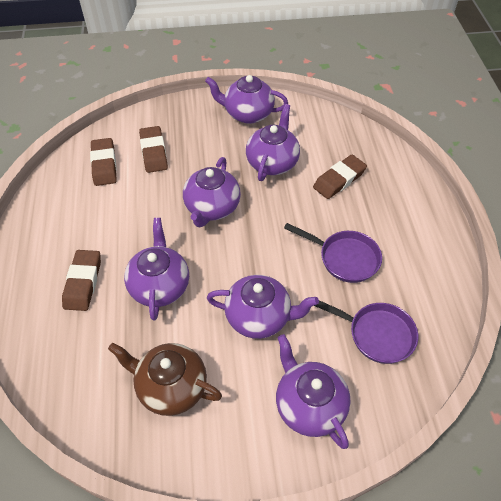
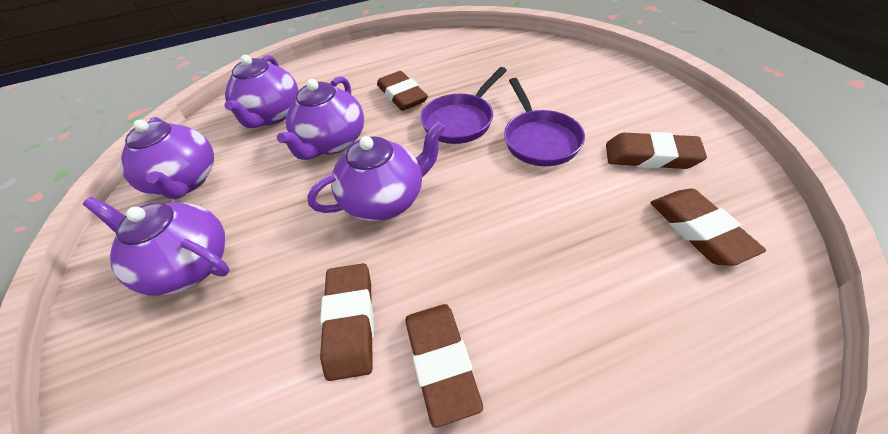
brown eraser: 4 -> 5
brown teapot: 1 -> 0
purple teapot: 6 -> 5

